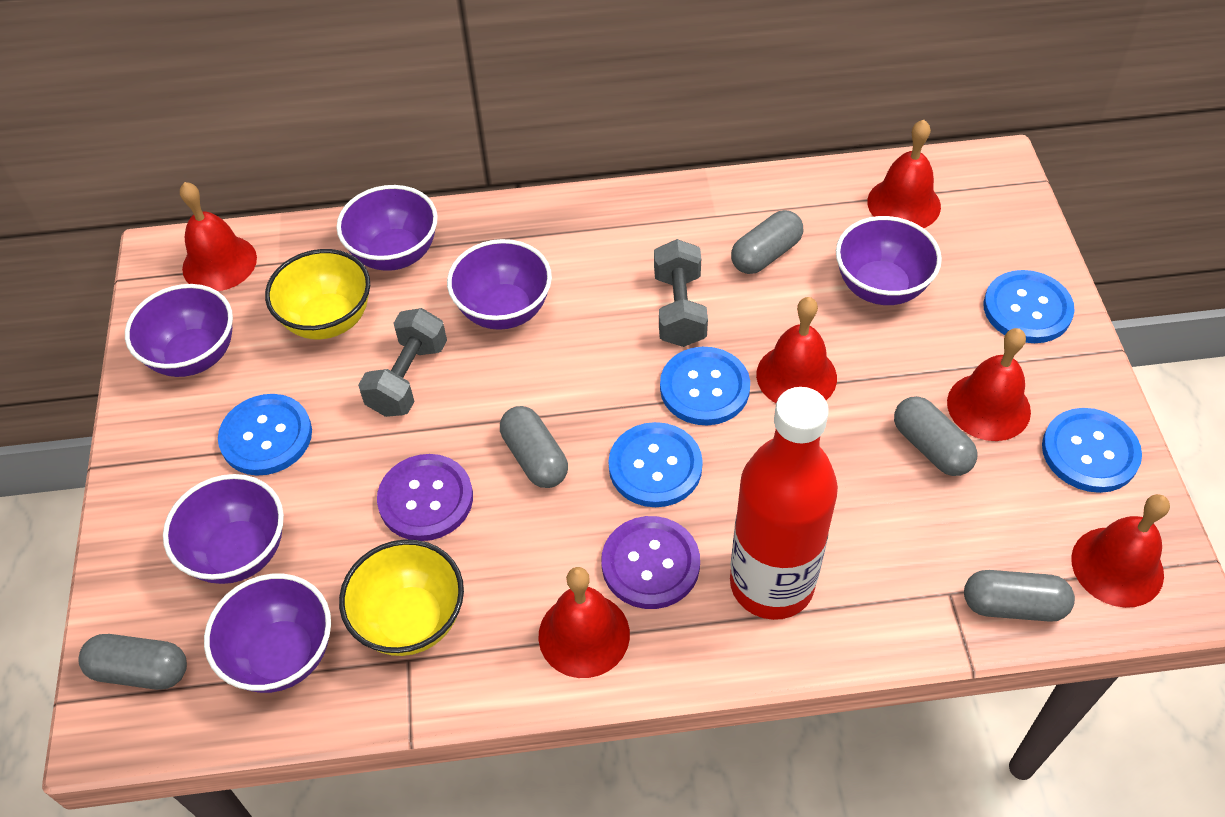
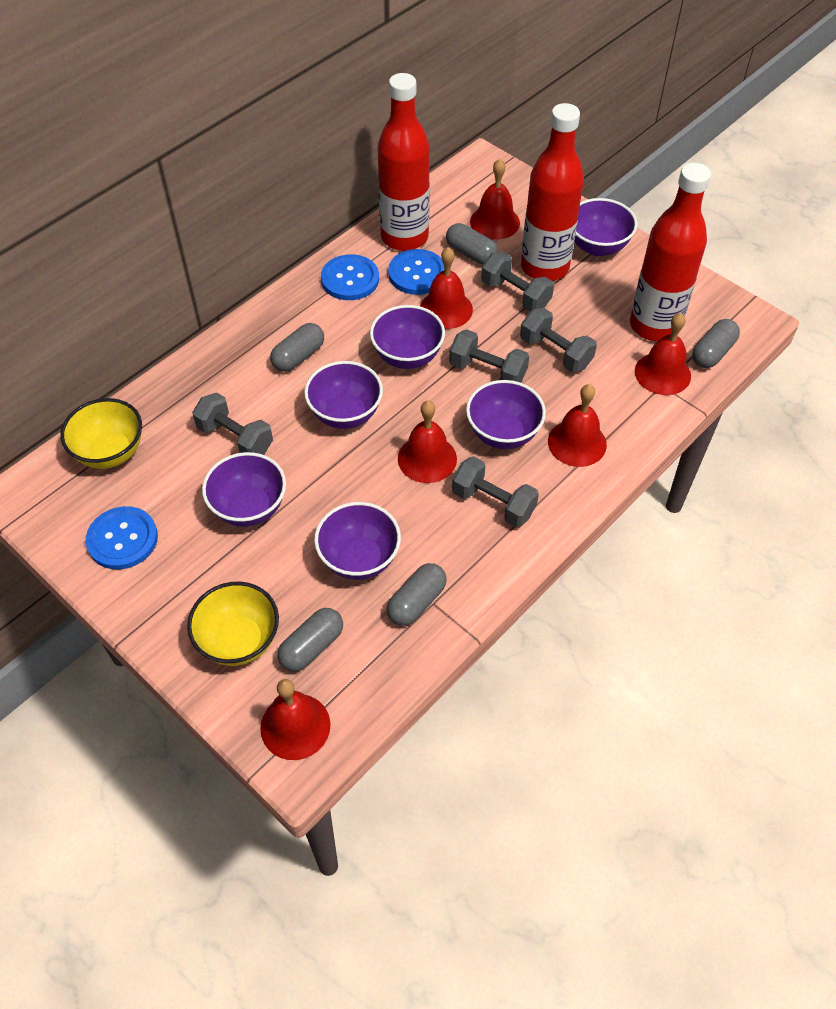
blue button: 5 -> 3
grey dumbbell: 2 -> 5
purple button: 2 -> 0
red bottle: 1 -> 3

